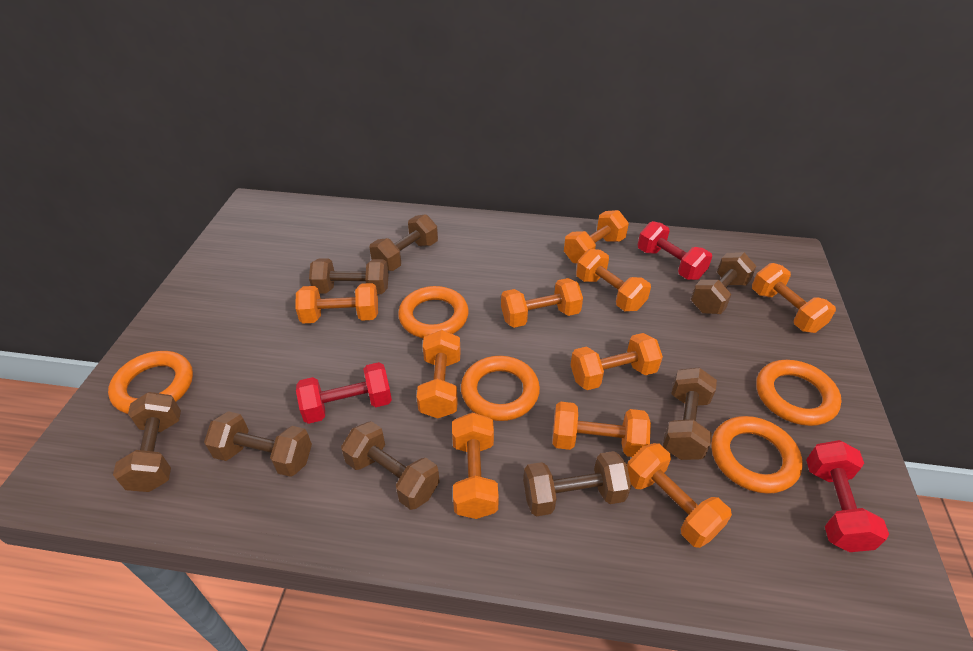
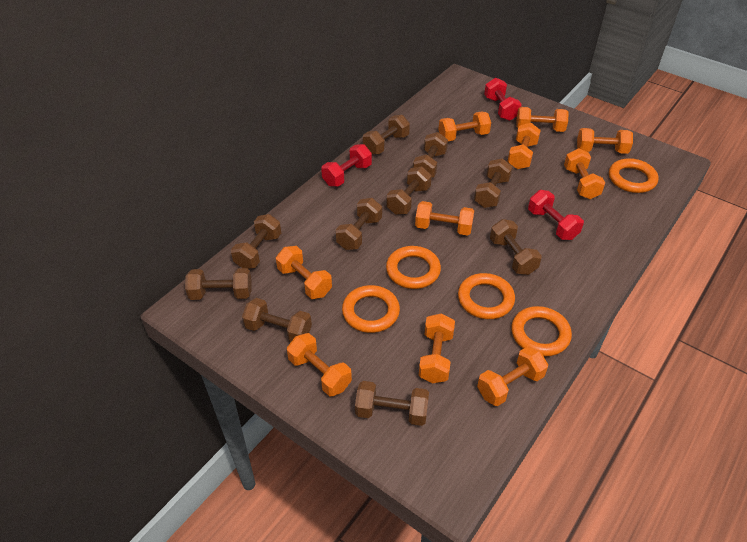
brown dumbbell: 8 -> 10

